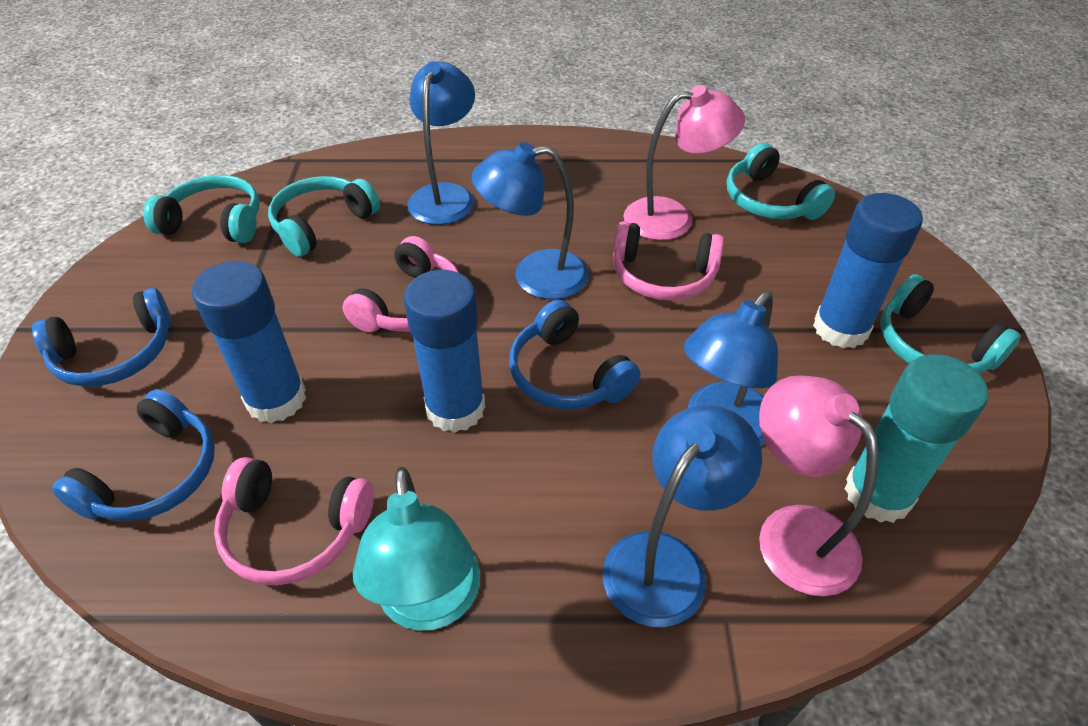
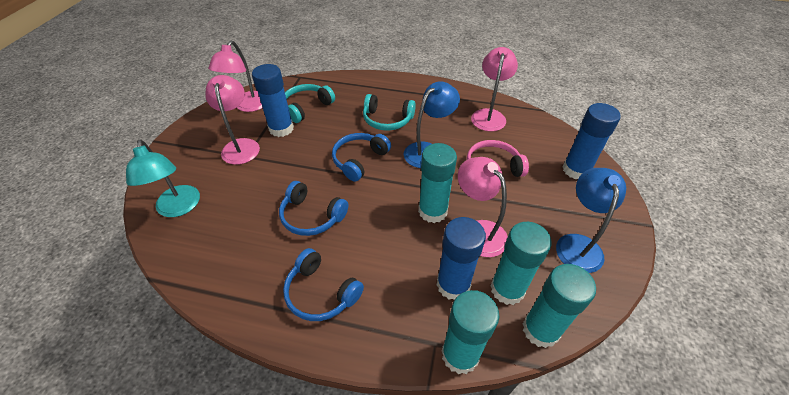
blue lamp: 4 -> 2
pink headphones: 3 -> 1
pink lamp: 2 -> 4
turquoise glue stick: 1 -> 4
turquoise headphones: 4 -> 2

